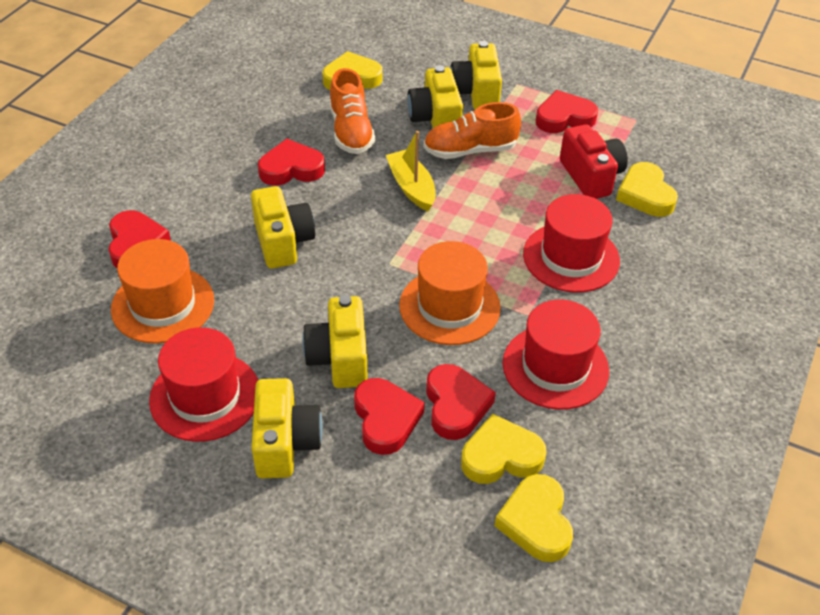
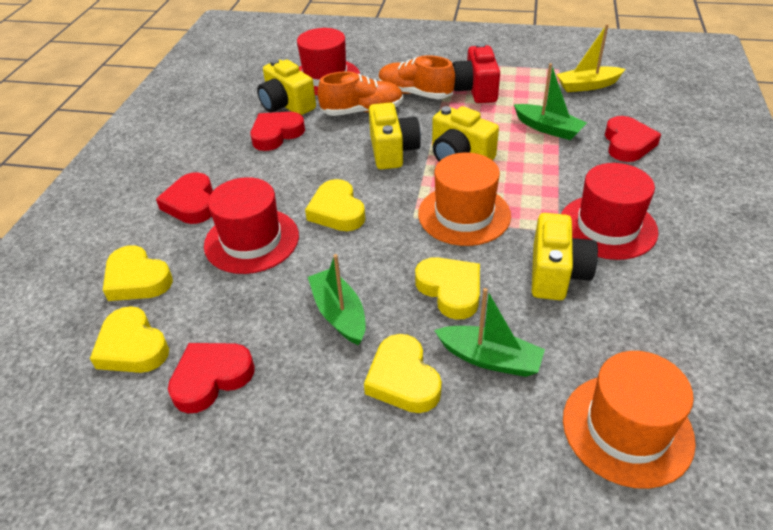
green boat: 0 -> 3
red heart: 5 -> 4
yellow camera: 5 -> 4
yellow heart: 4 -> 5

